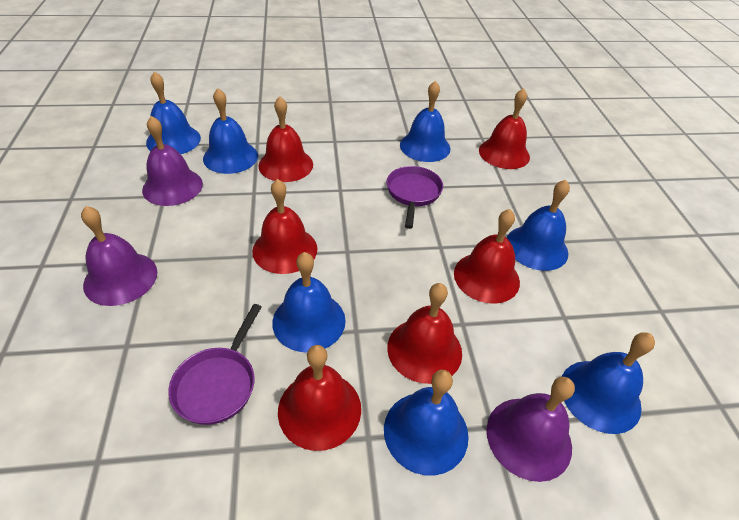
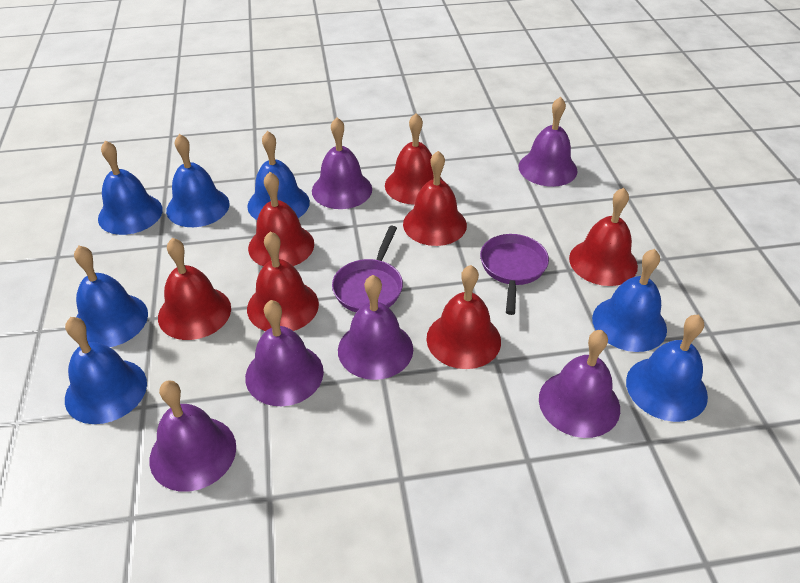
purple bell: 3 -> 6
red bell: 6 -> 7

